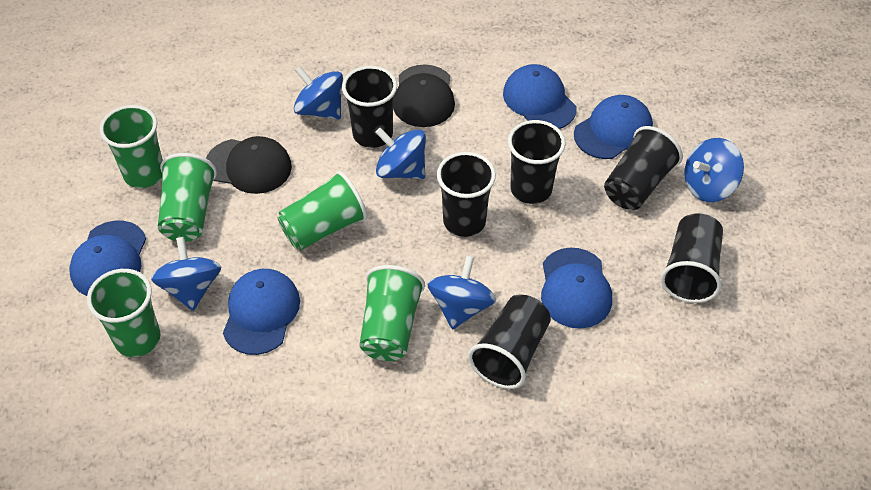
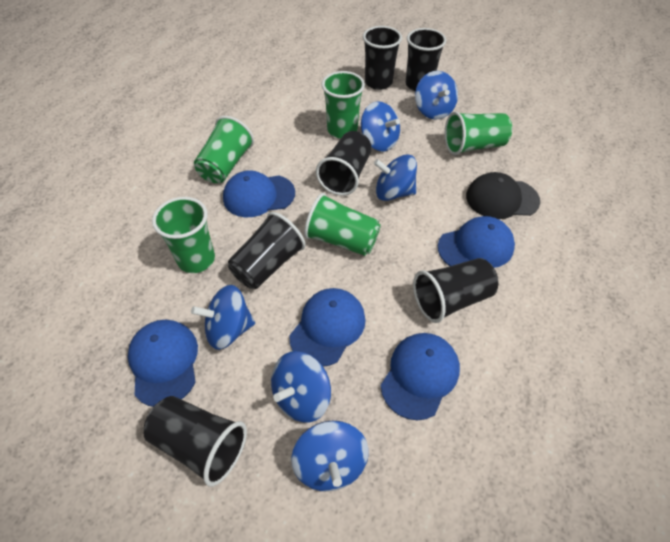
black cap: 2 -> 1
blue spinning top: 5 -> 6

